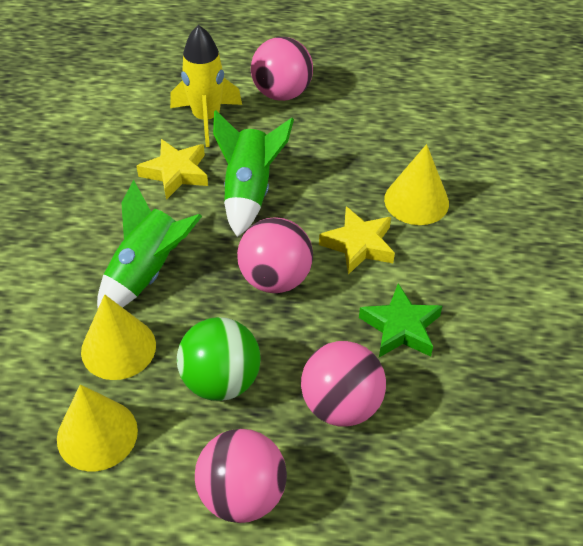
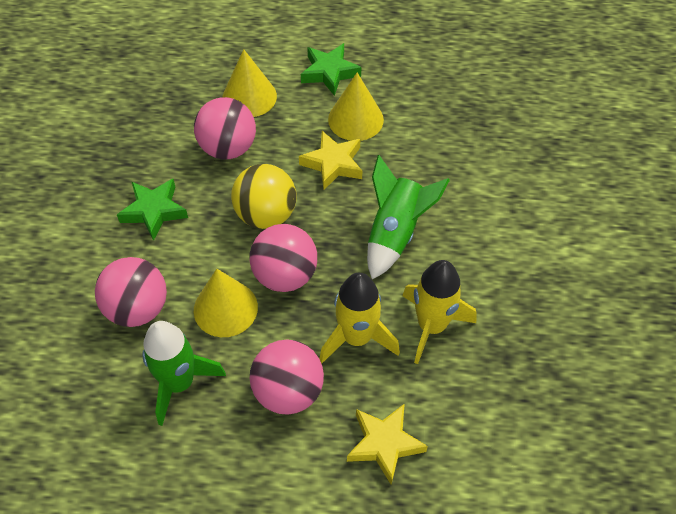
green ball: 1 -> 0
green star: 1 -> 2
yellow ball: 0 -> 1
yellow rocket: 1 -> 2

